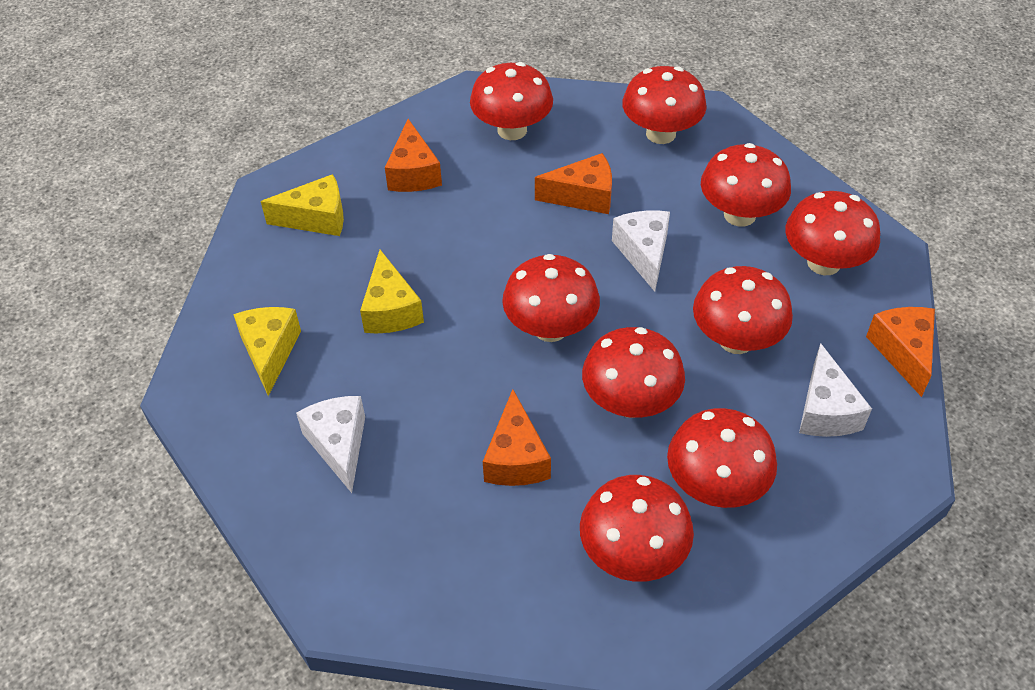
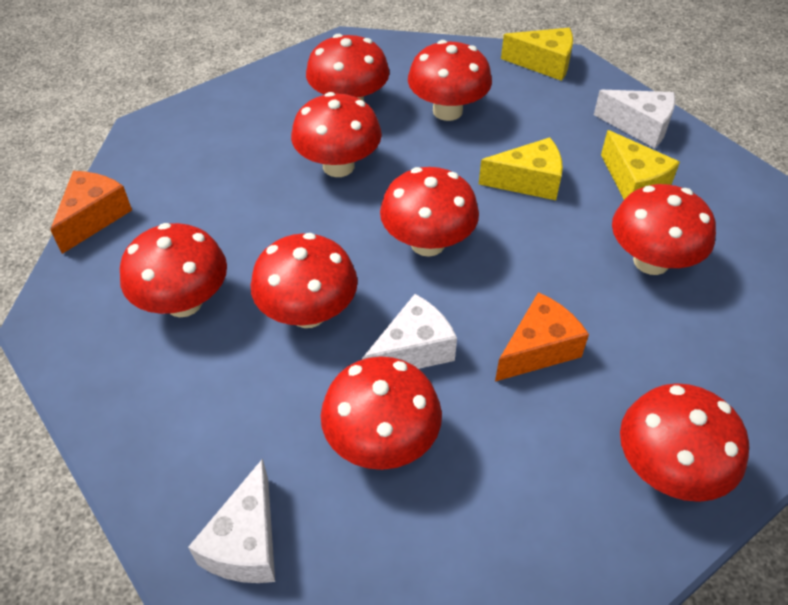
orange cheese: 4 -> 2

